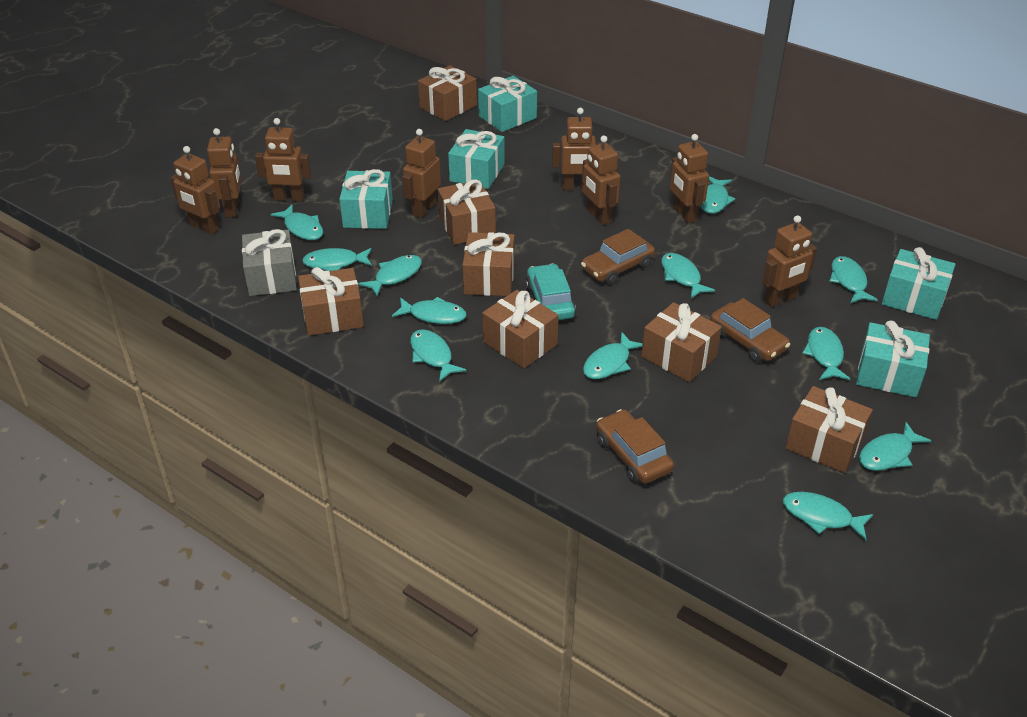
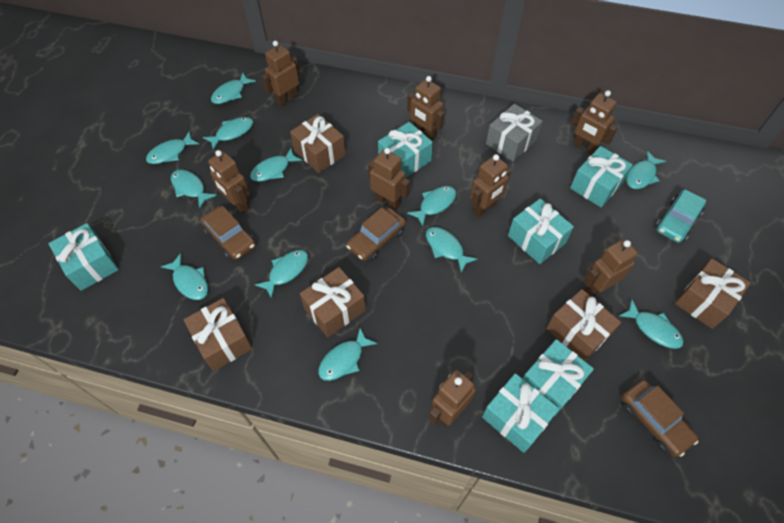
brown gift: 7 -> 5
turquoise gift: 5 -> 6

